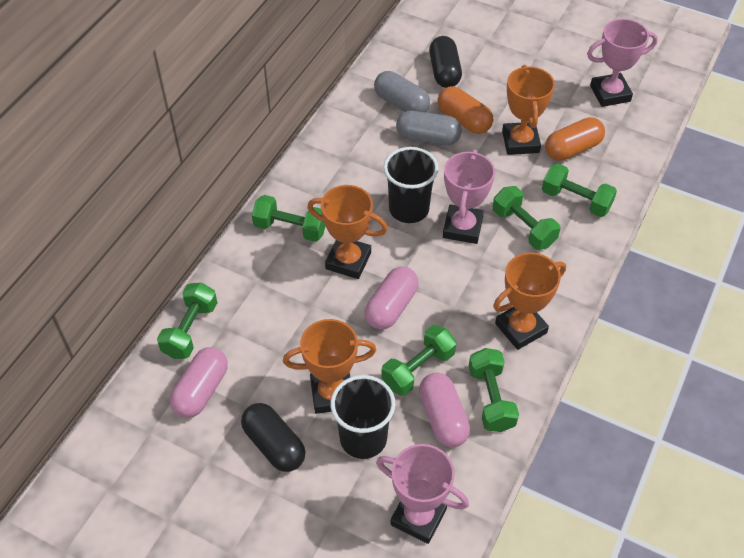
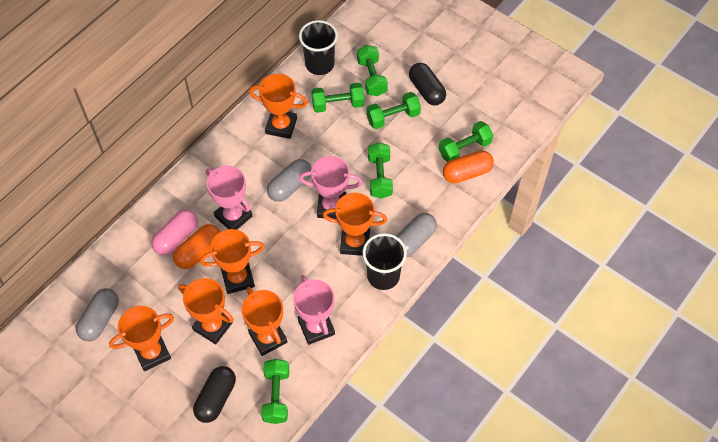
grey capsule: 2 -> 3
orange trophy: 4 -> 6
pink capsule: 3 -> 1

